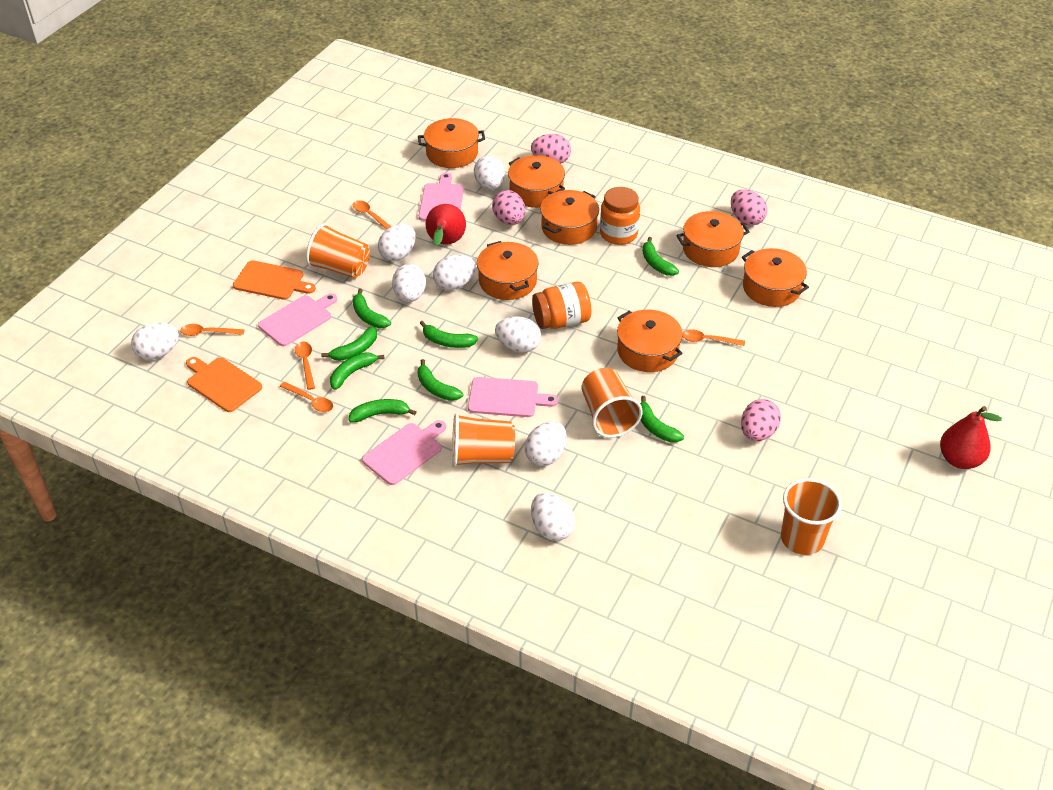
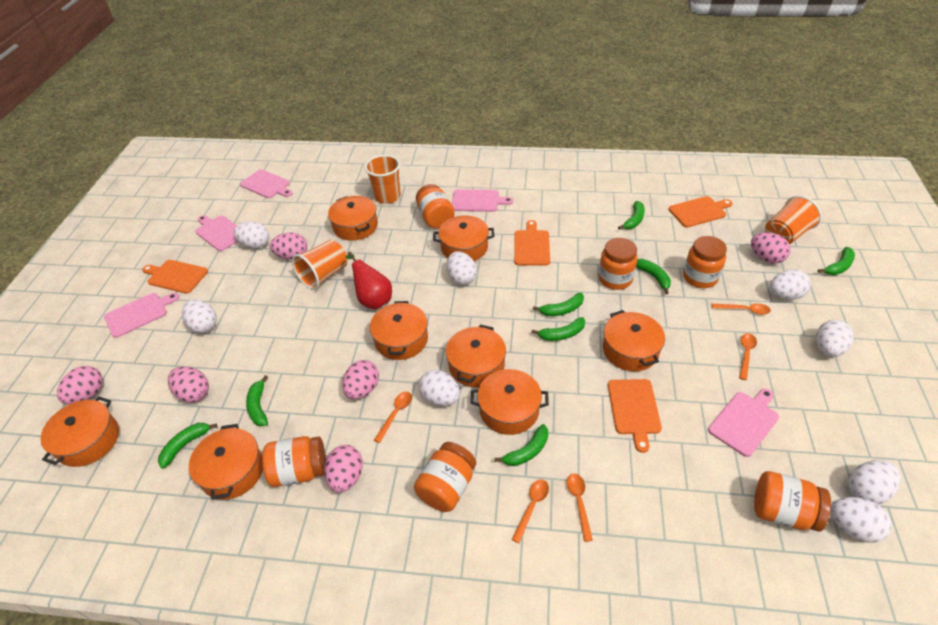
orange cup: 4 -> 3
orange cutting board: 2 -> 4
orange jar: 2 -> 6
orange pot: 7 -> 8
pink cutting board: 4 -> 5
pink egg: 4 -> 6
red pear: 2 -> 1

